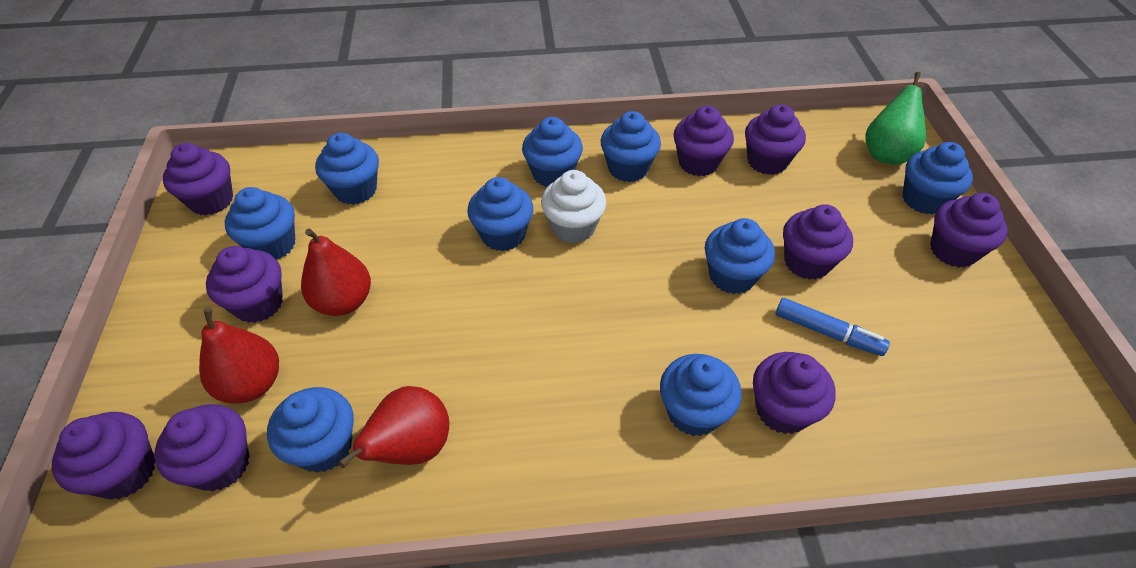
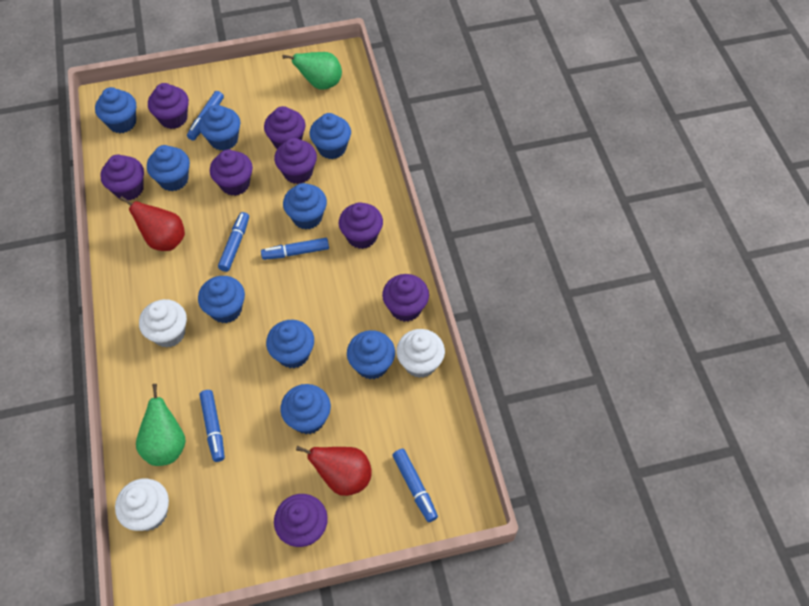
blue marker: 1 -> 5
green pear: 1 -> 2
purple cupcake: 9 -> 8
red pear: 3 -> 2
white cupcake: 1 -> 3

